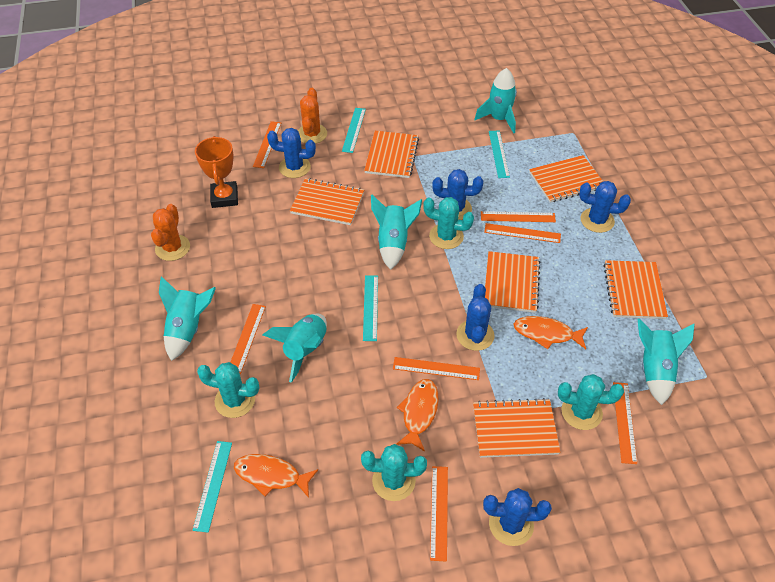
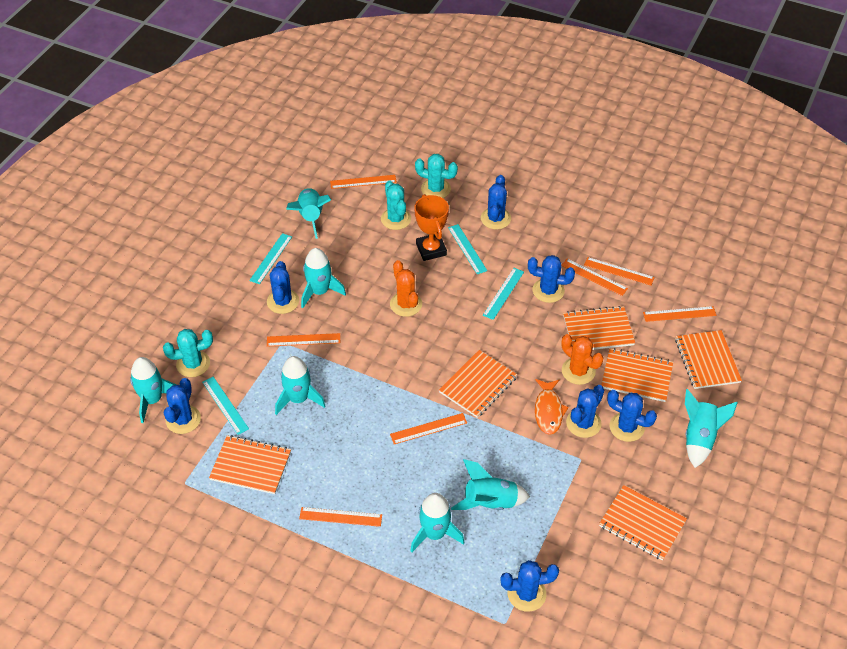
blue cactus: 5 -> 7
orange fish: 3 -> 1
turquoise cactus: 4 -> 3
turquoise rocket: 5 -> 7

